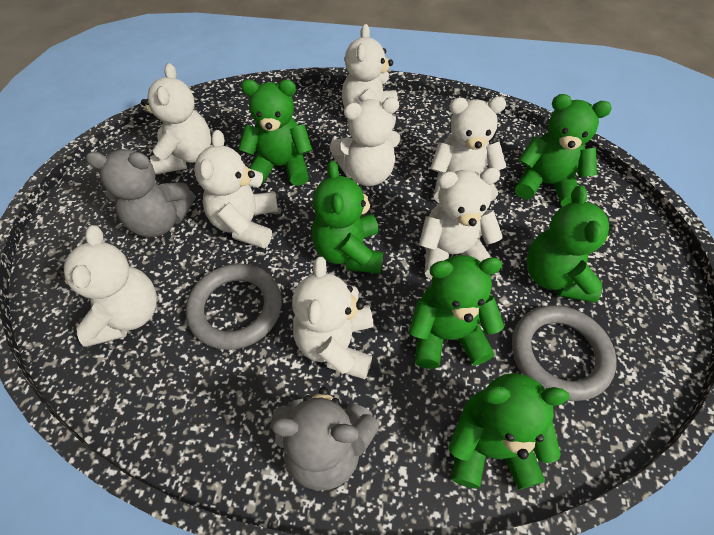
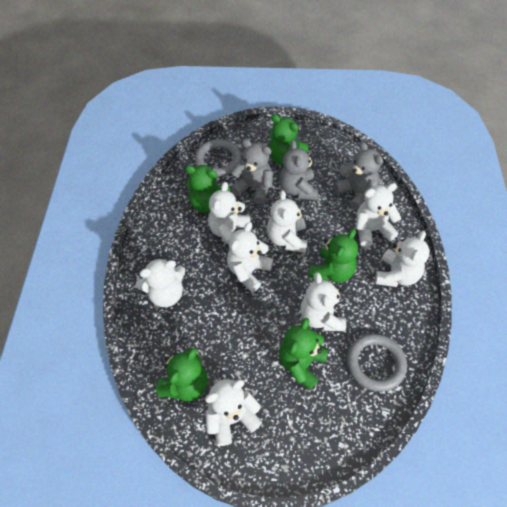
green teddy bear: 6 -> 5
grey teddy bear: 2 -> 3

